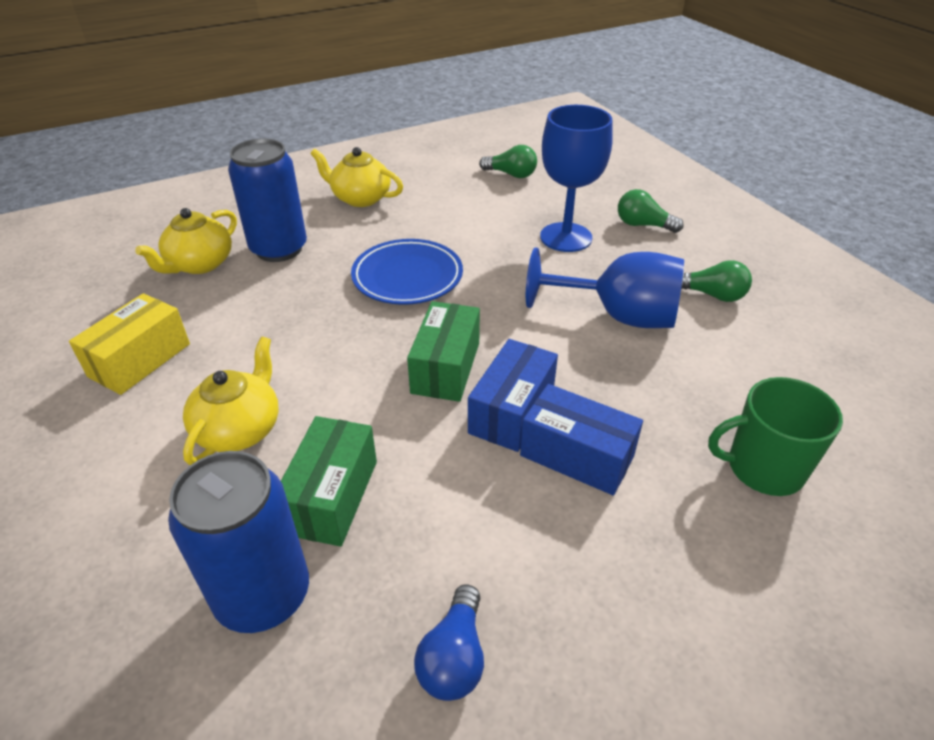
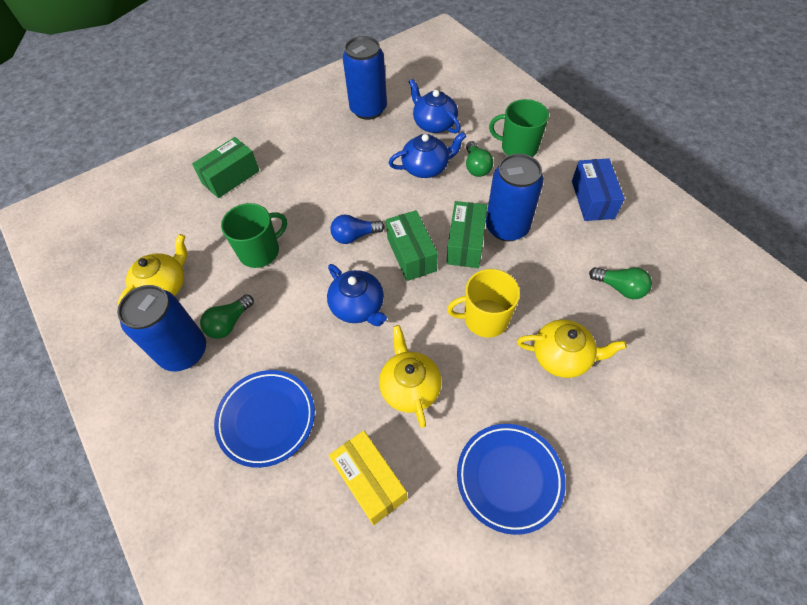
blue box: 2 -> 1
blue can: 2 -> 3
blue goblet: 2 -> 0
blue plate: 1 -> 2
blue teapot: 0 -> 3
green box: 2 -> 3
green mug: 1 -> 2
yellow mug: 0 -> 1

